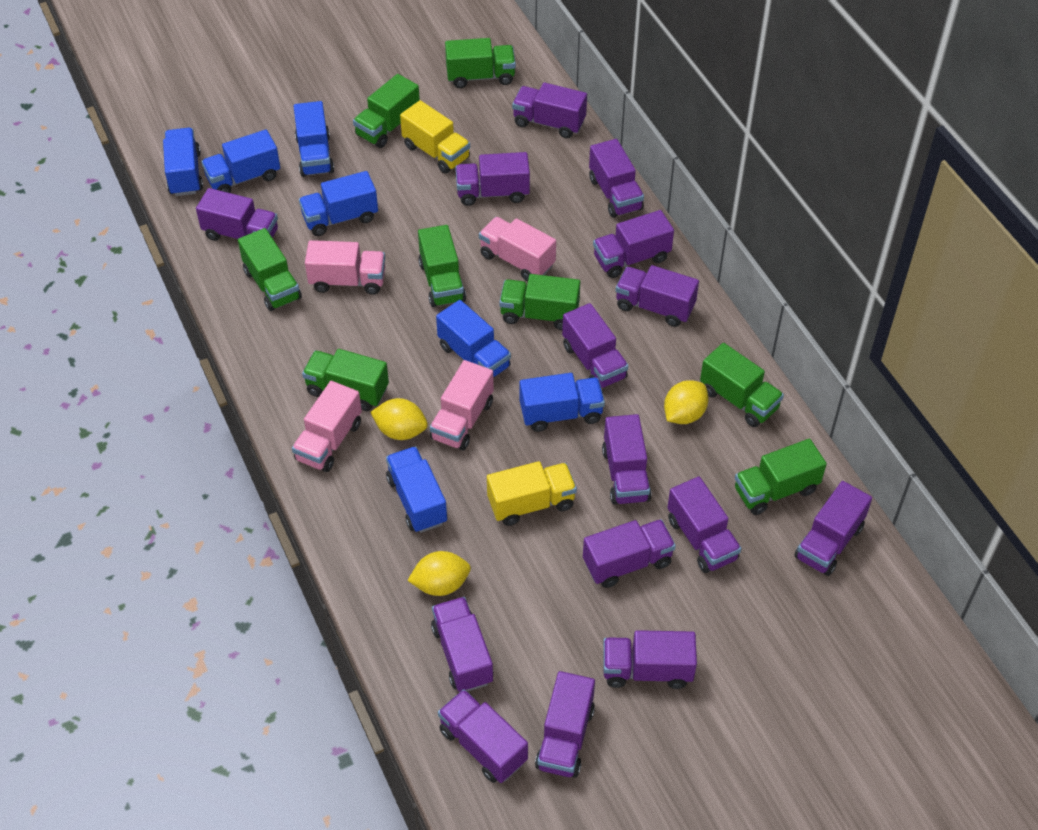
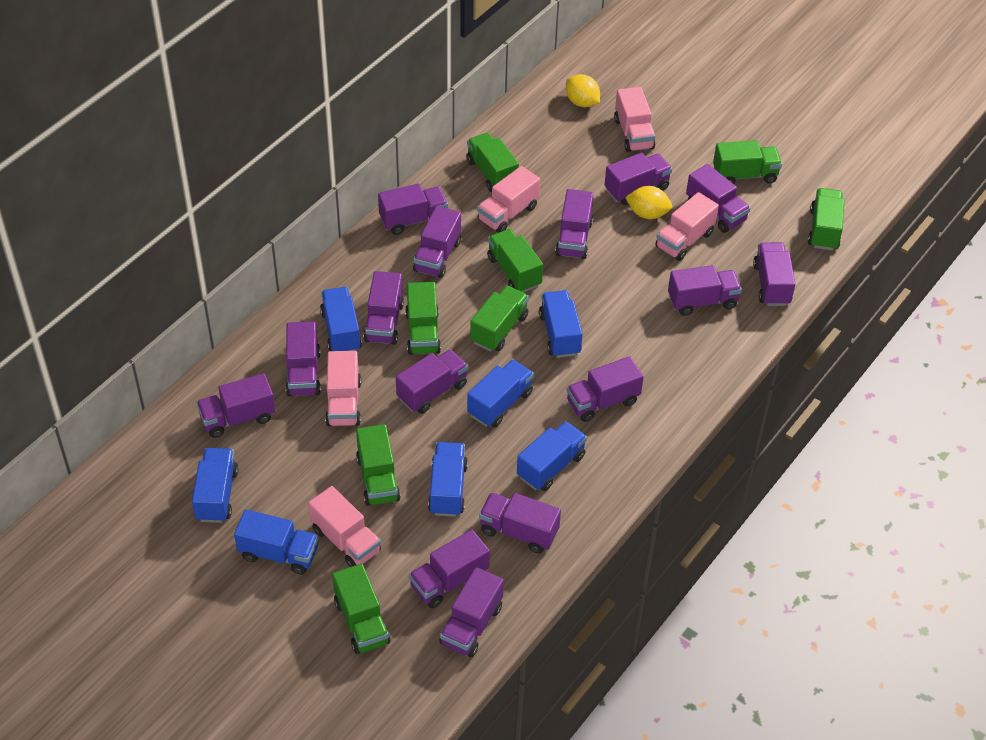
pink truck: 4 -> 5
yellow lemon: 3 -> 2
yellow truck: 2 -> 0

